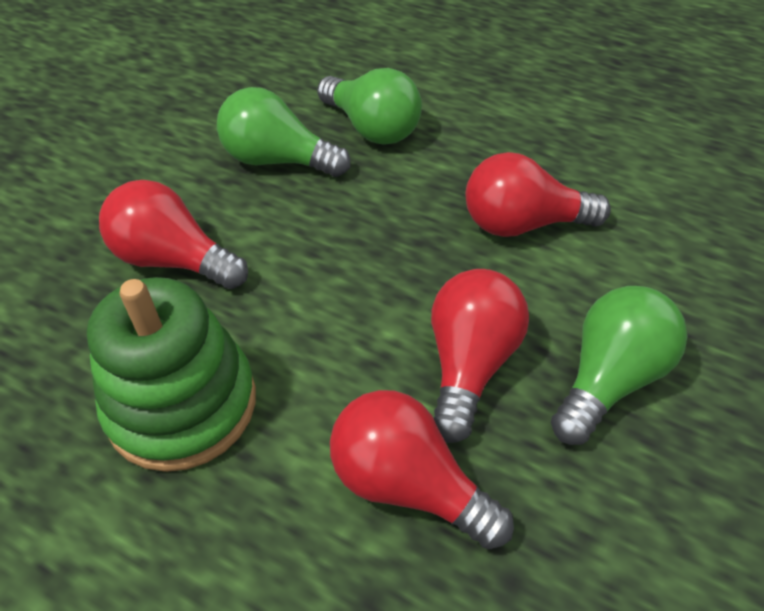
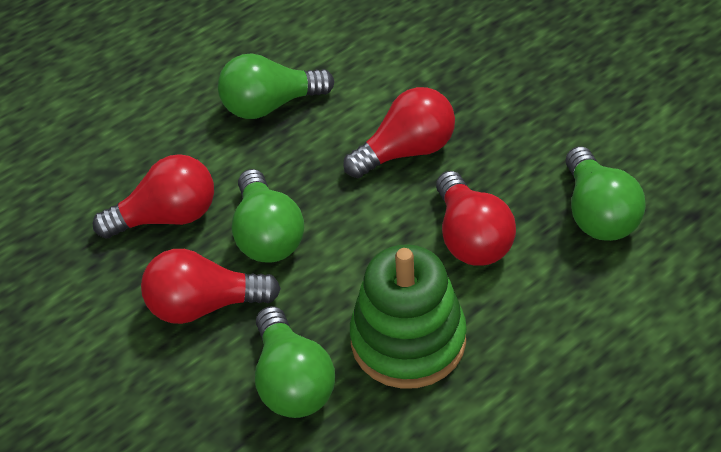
green light bulb: 3 -> 4

